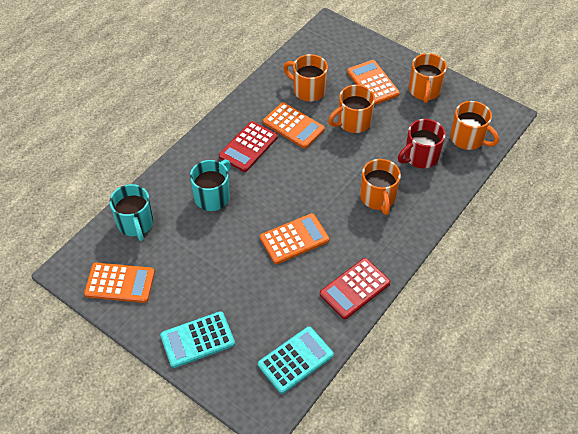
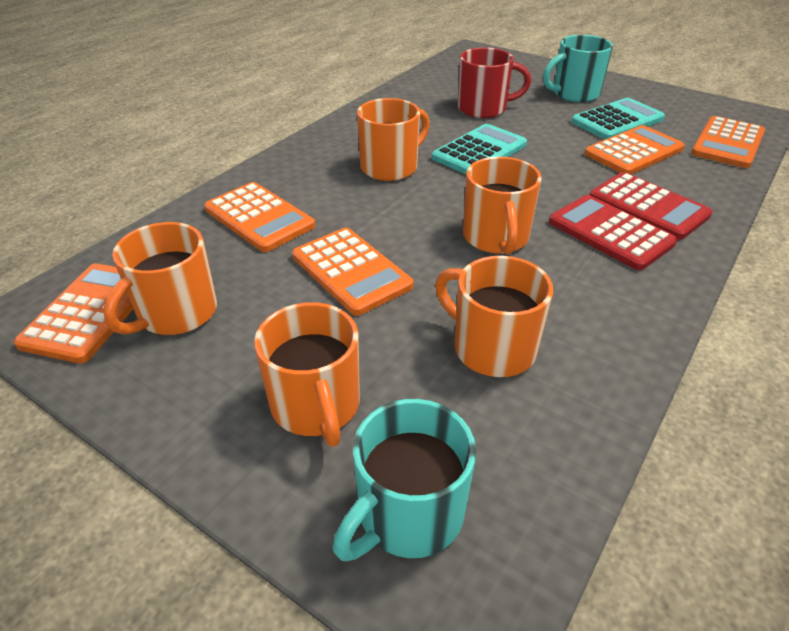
orange calculator: 4 -> 5

